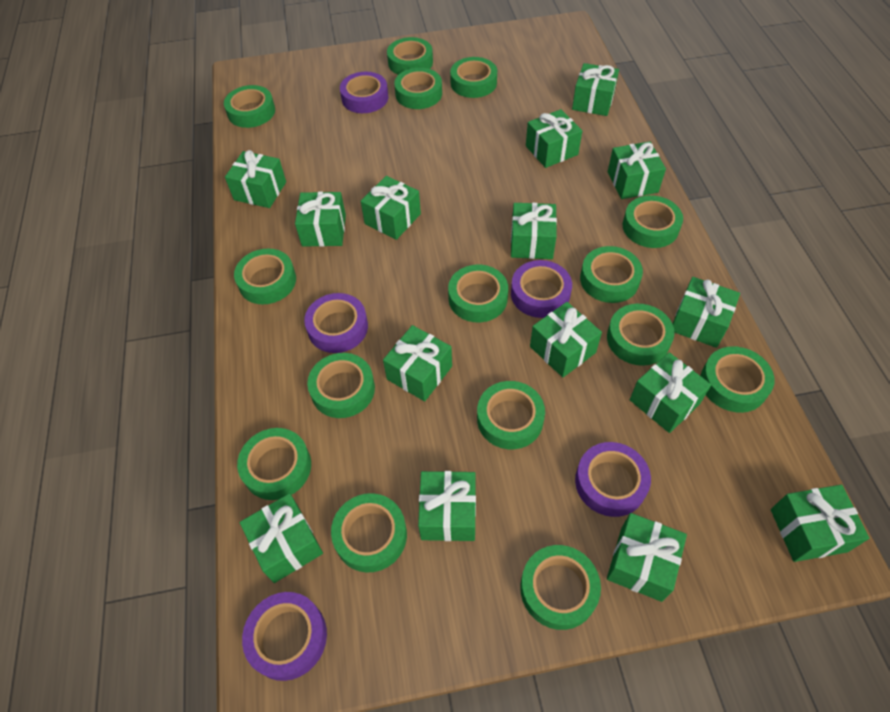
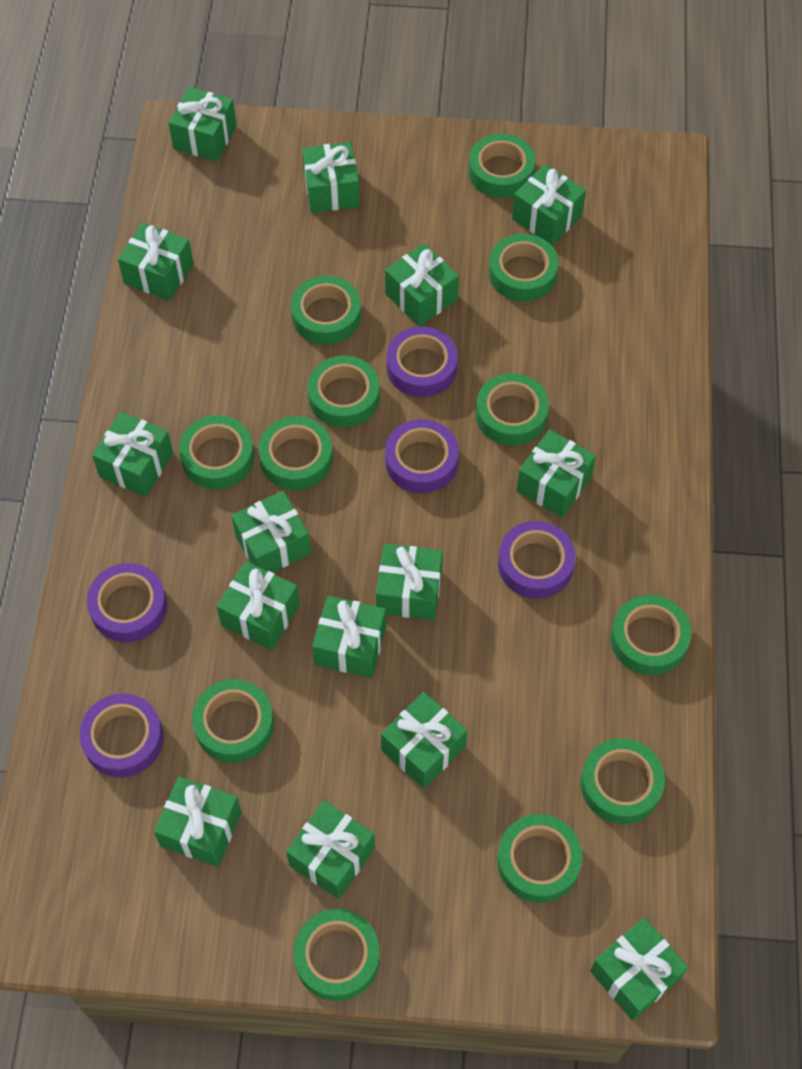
green tape: 15 -> 12

